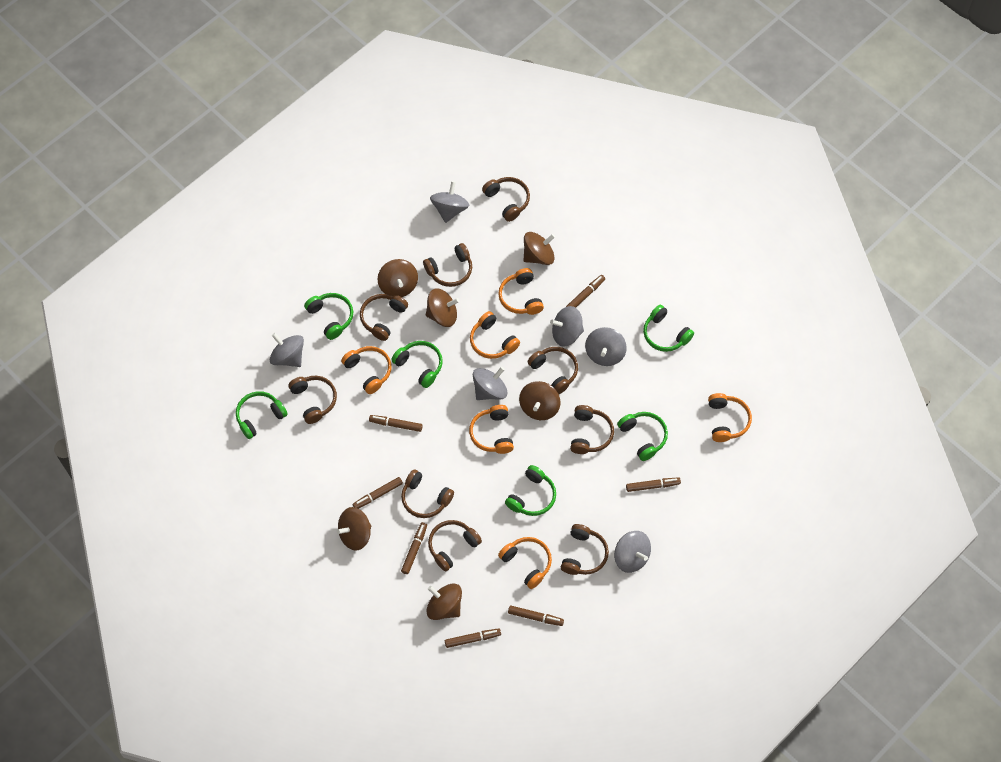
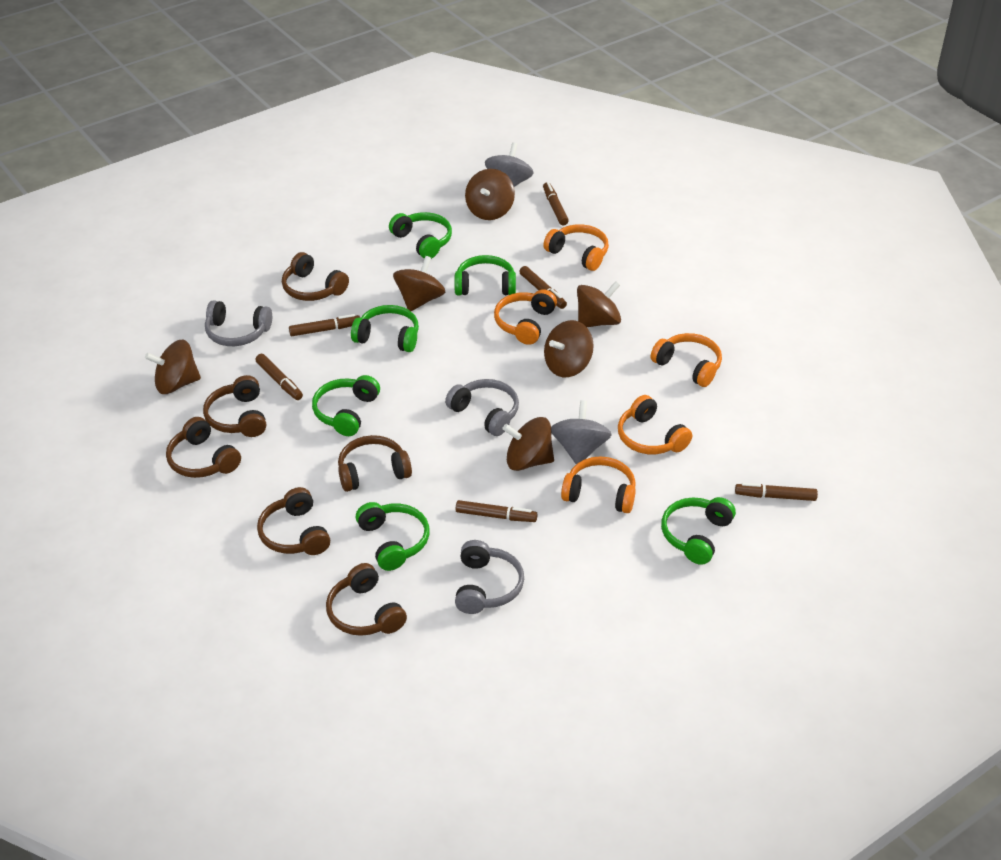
brown headphones: 9 -> 6
brown marker: 7 -> 6
grey headphones: 0 -> 3
grey spinning top: 6 -> 2
orange headphones: 6 -> 5

